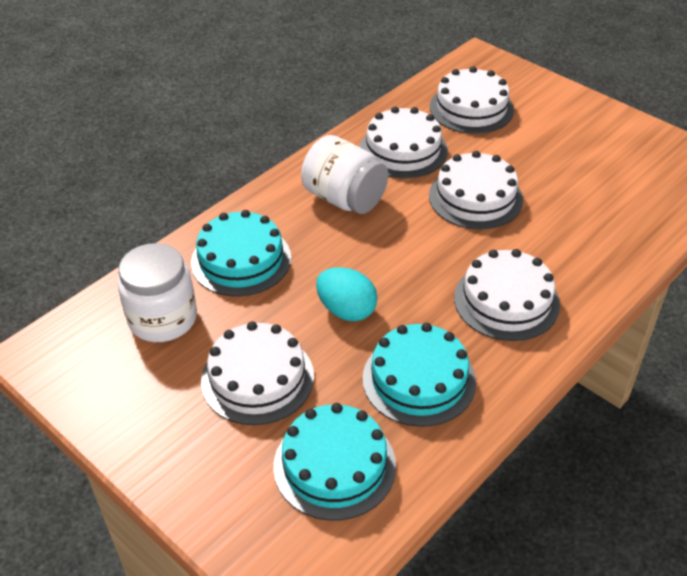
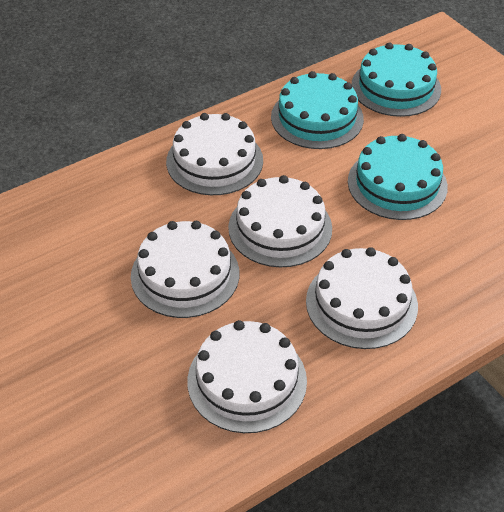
turquoise egg: 1 -> 0
white jar: 2 -> 0

